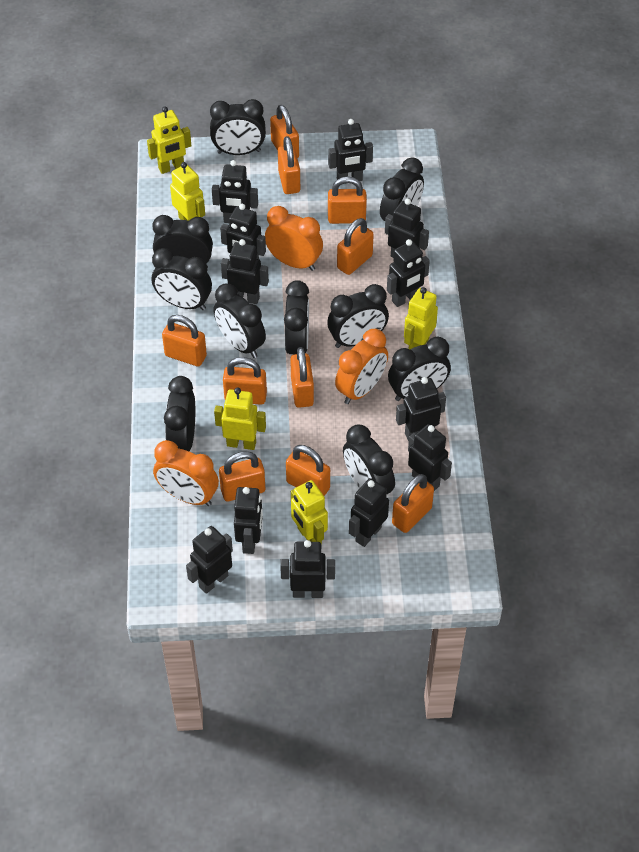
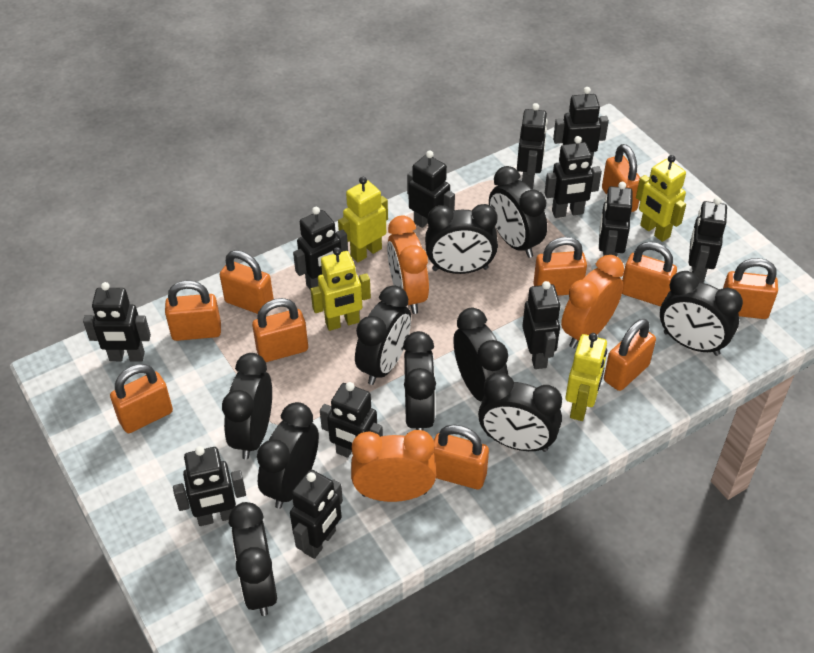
yellow robot: 5 -> 4

